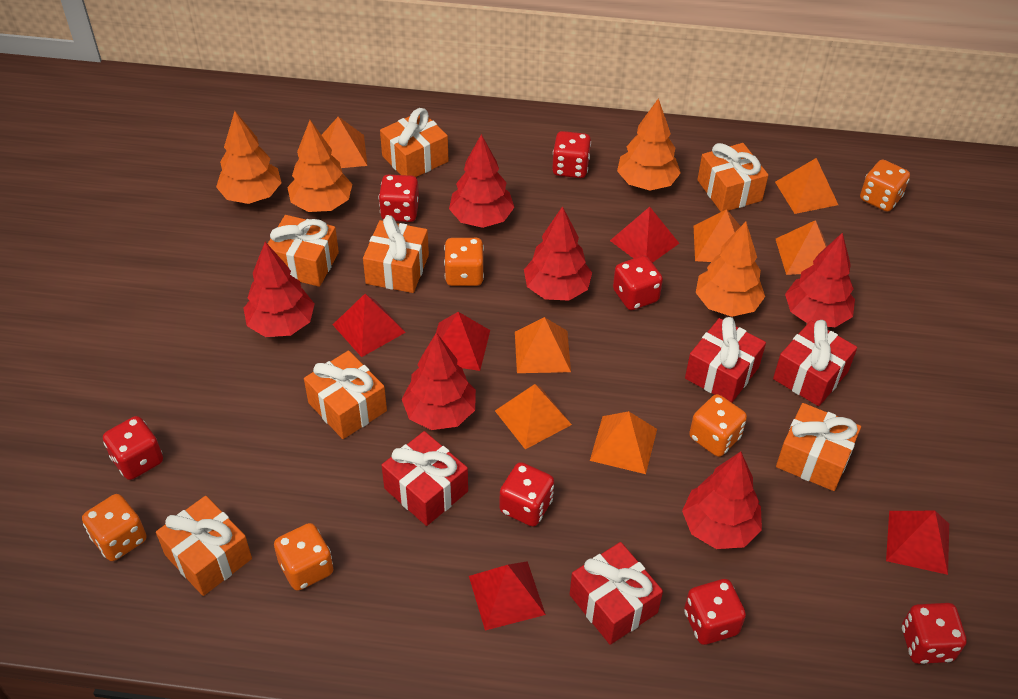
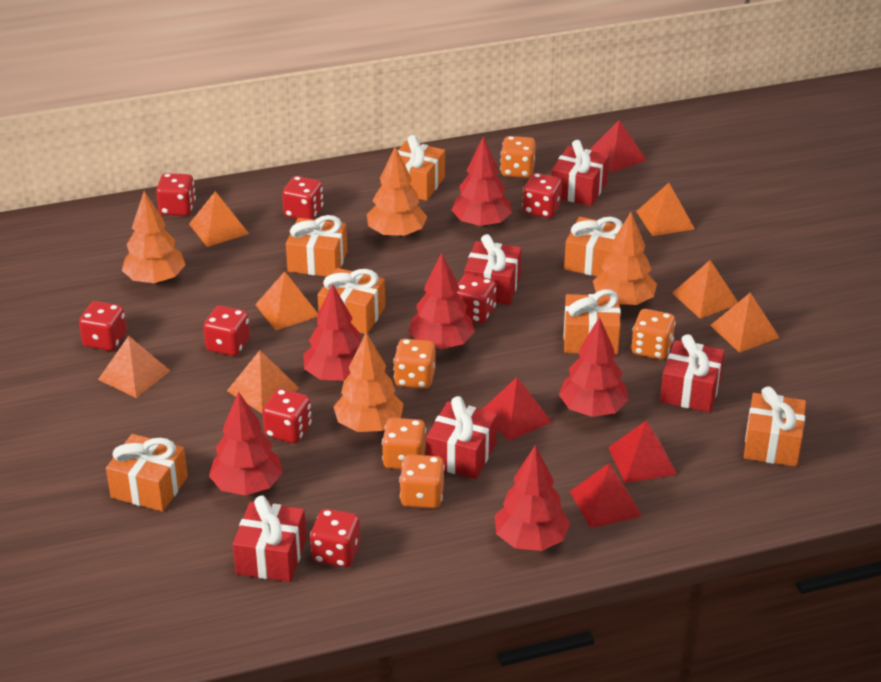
red dice: 7 -> 8
red gift: 4 -> 5
red pyramid: 5 -> 4

